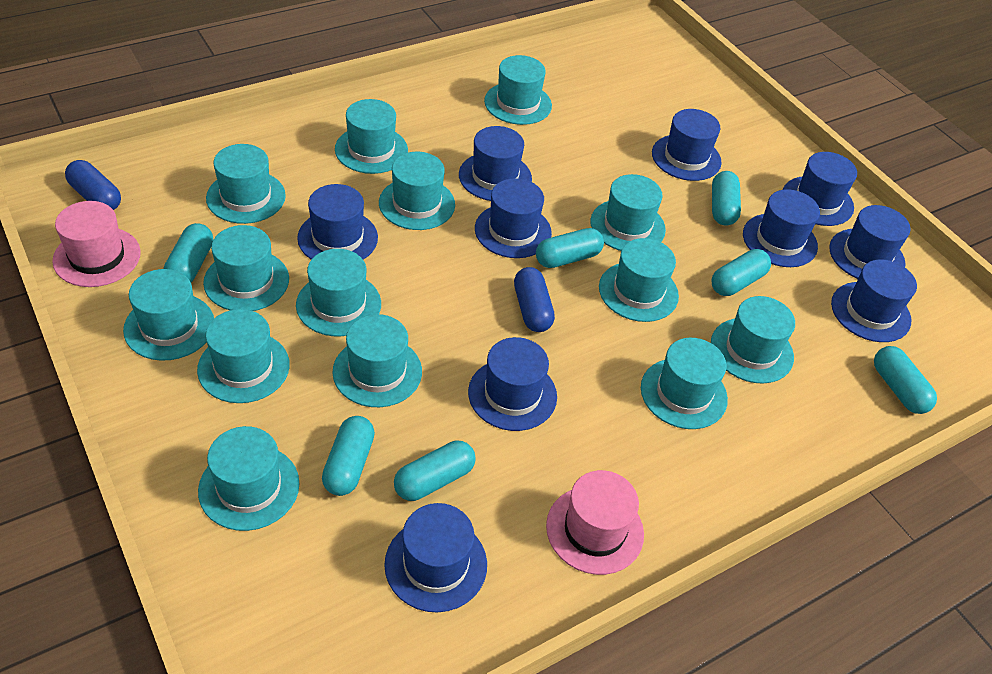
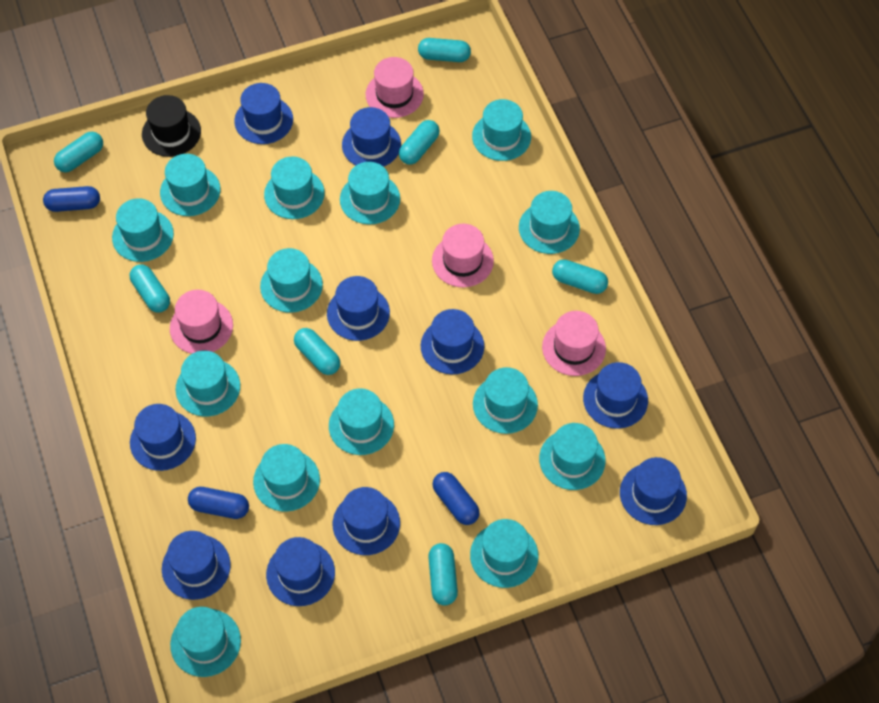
black hat: 0 -> 1
blue capsule: 2 -> 3
pink hat: 2 -> 4

